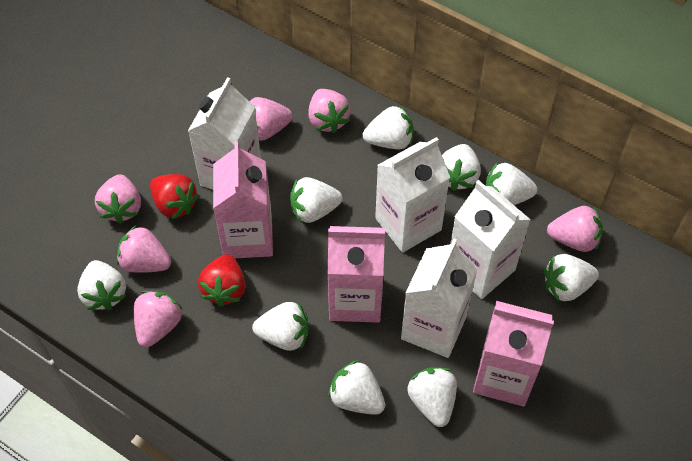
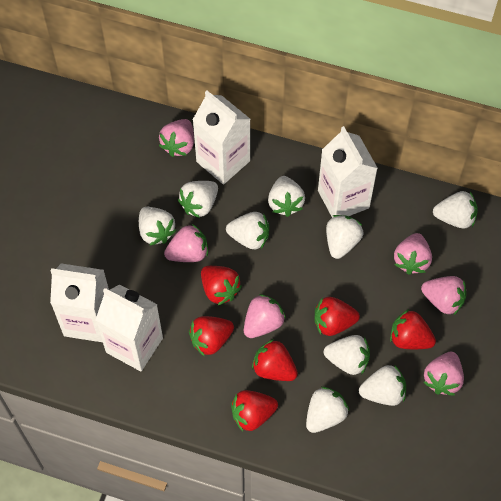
pink carton: 3 -> 0
red strawberry: 2 -> 6

